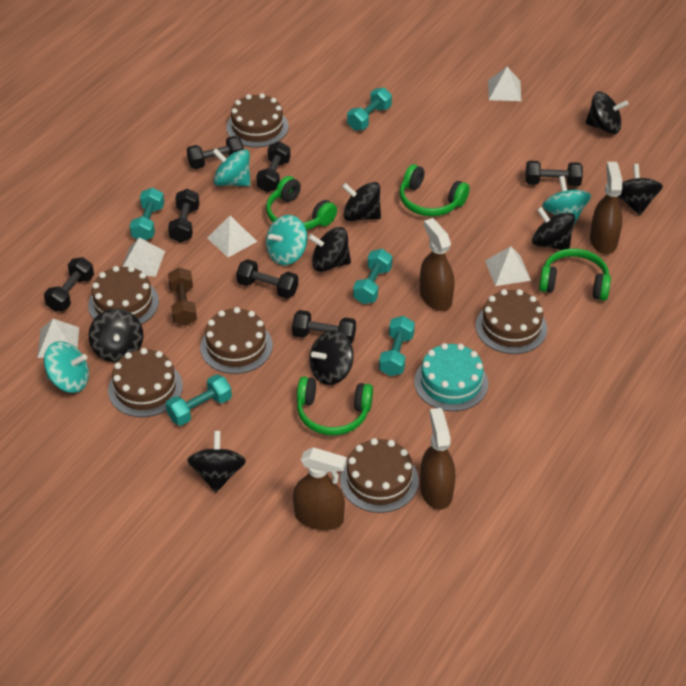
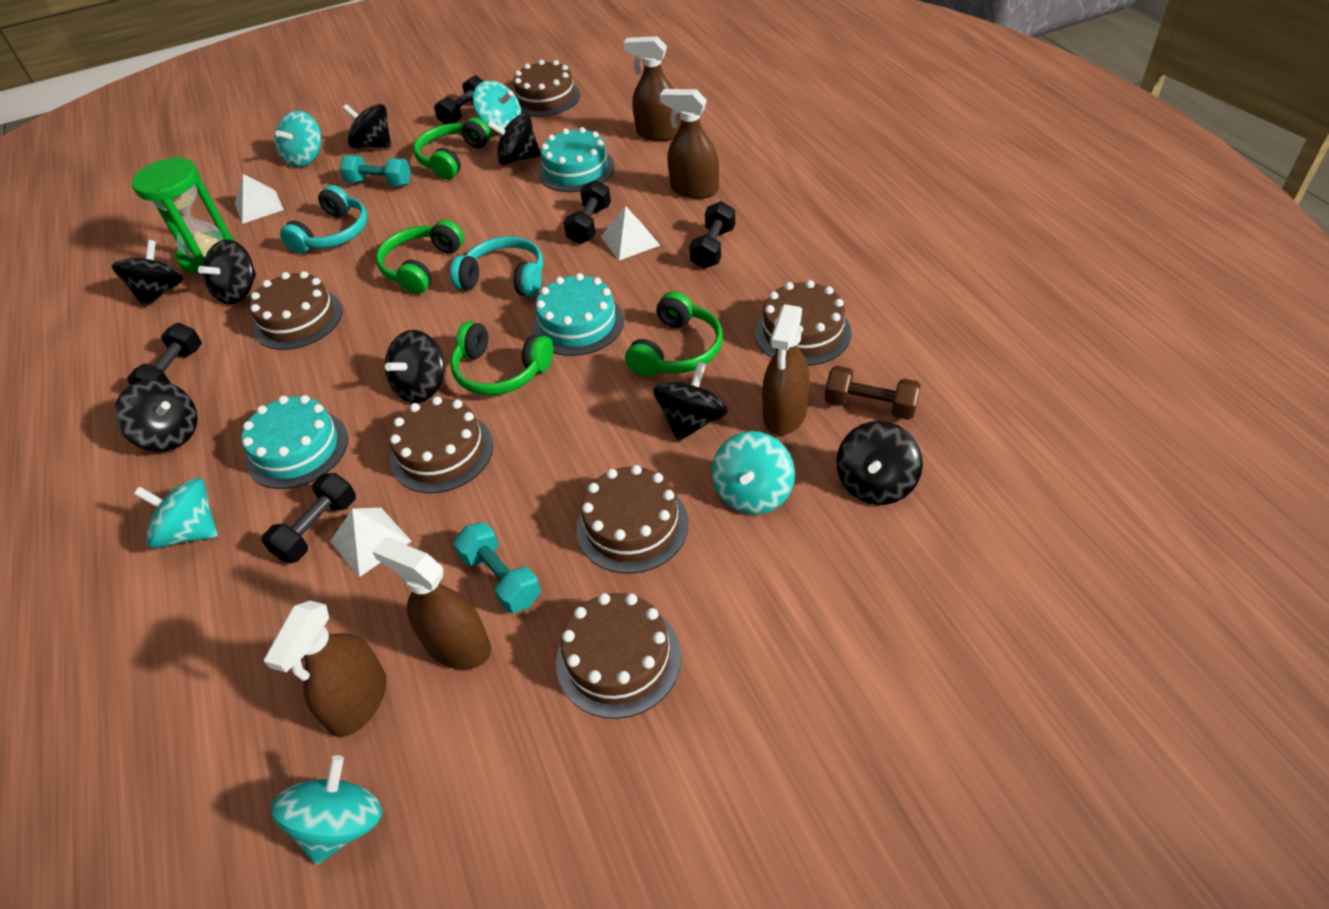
black dumbbell: 7 -> 5
brown spray bottle: 4 -> 5
green hourglass: 0 -> 1
turquoise cake: 1 -> 3
turquoise dumbbell: 5 -> 2
turquoise headphones: 0 -> 2
turquoise spinning top: 4 -> 5
white pyramid: 5 -> 3

